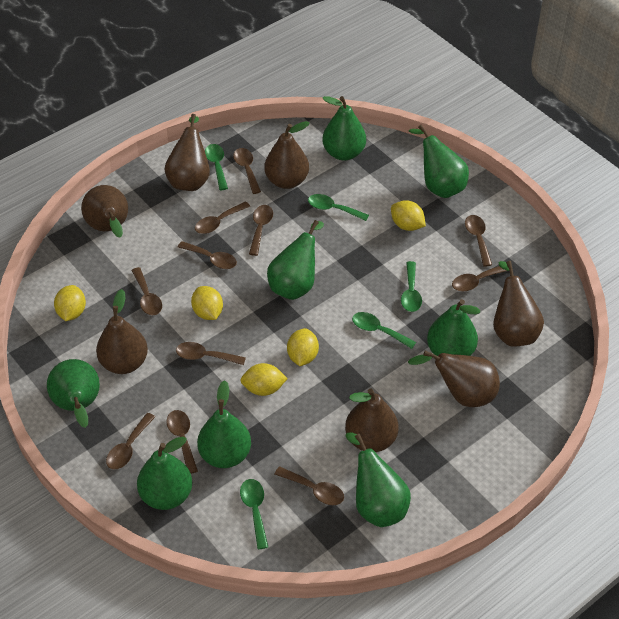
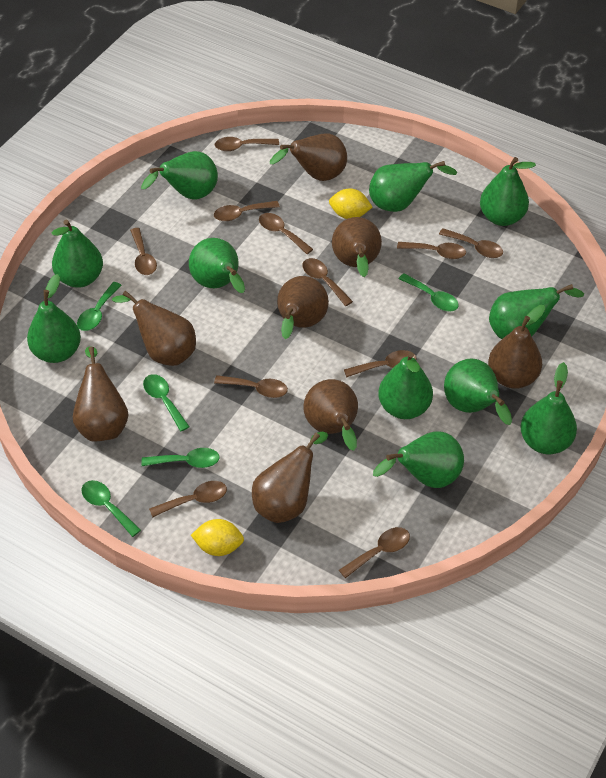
brown pear: 7 -> 8
green pear: 8 -> 11
yellow lemon: 5 -> 2

